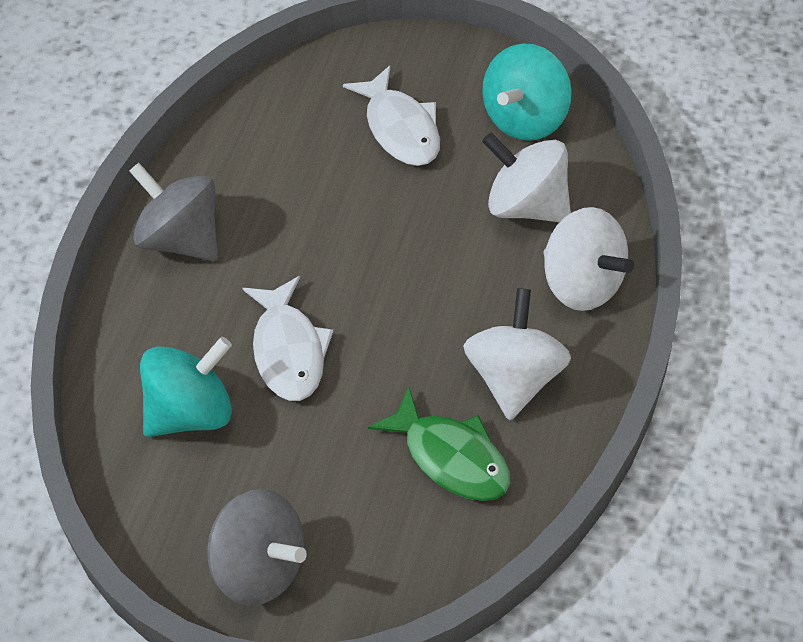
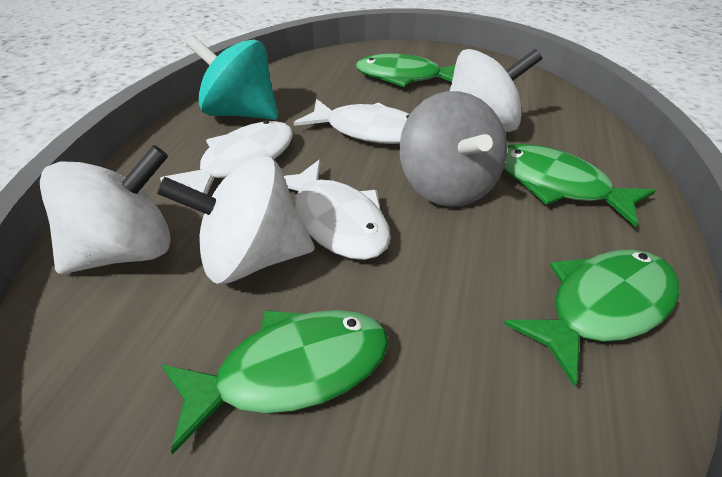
green fish: 1 -> 4
grey spinning top: 2 -> 1
turquoise spinning top: 2 -> 1
white fish: 2 -> 3

